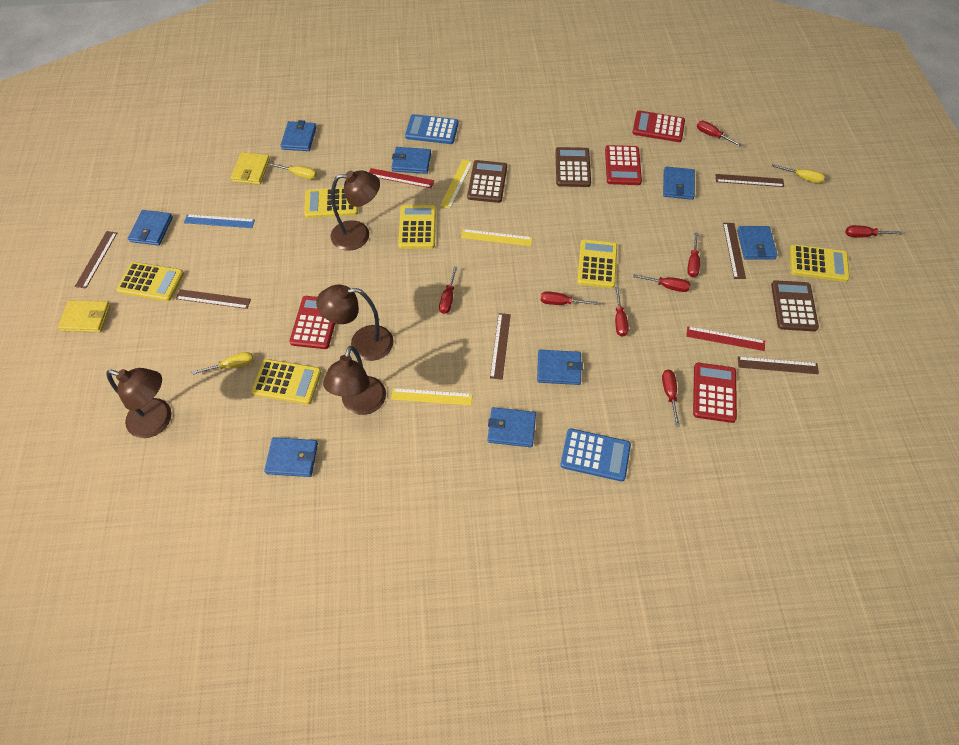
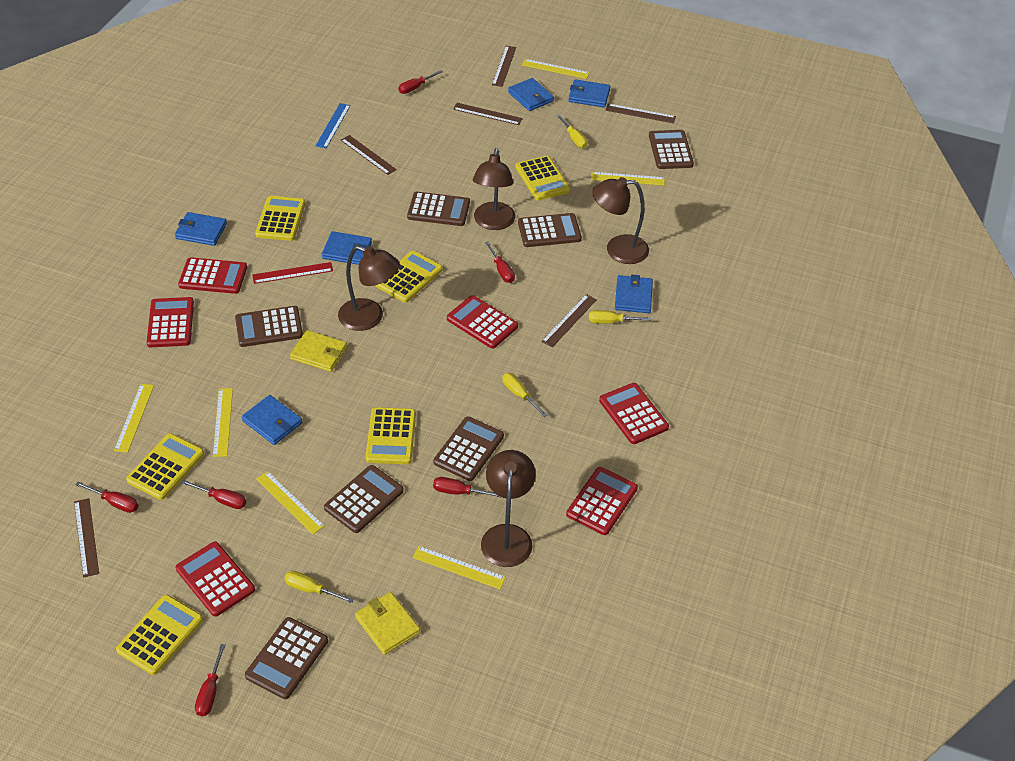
blue calculator: 2 -> 0
blue wallet: 8 -> 6
brown calculator: 3 -> 7
red calculator: 4 -> 6
red ruler: 2 -> 1
red screwdriver: 8 -> 6
yellow ruler: 3 -> 6
yellow screwdriver: 3 -> 4

